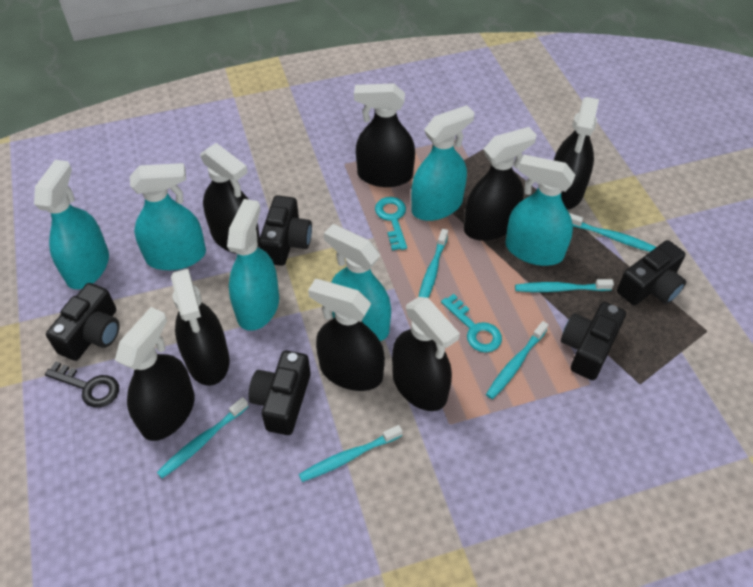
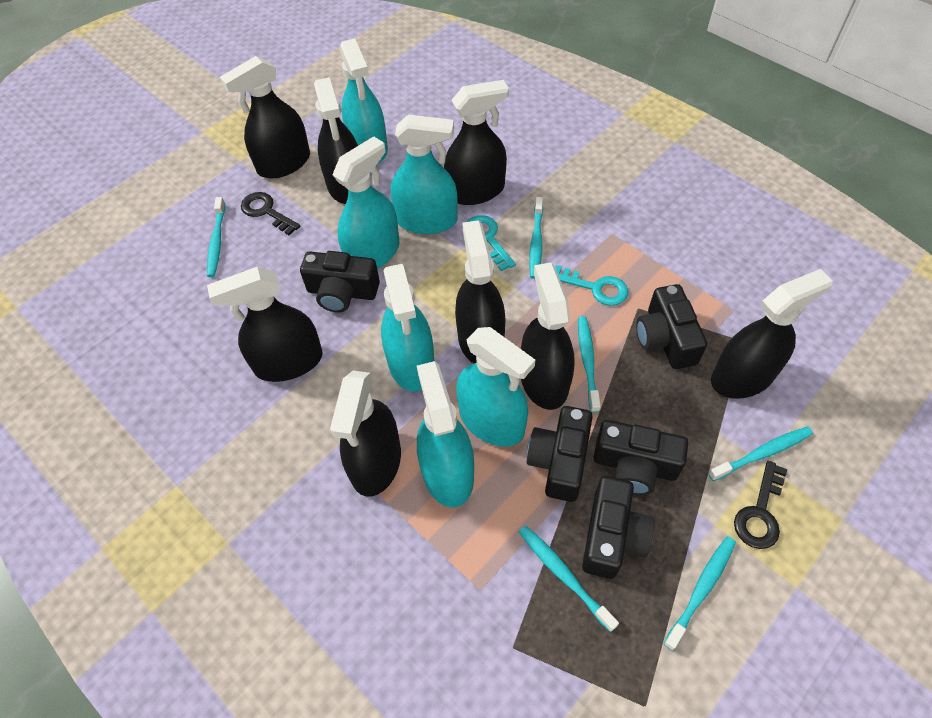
black key: 1 -> 2

